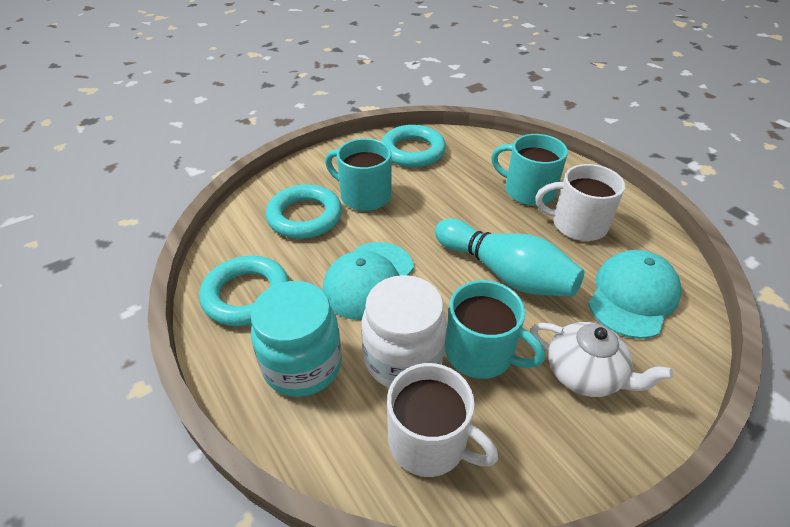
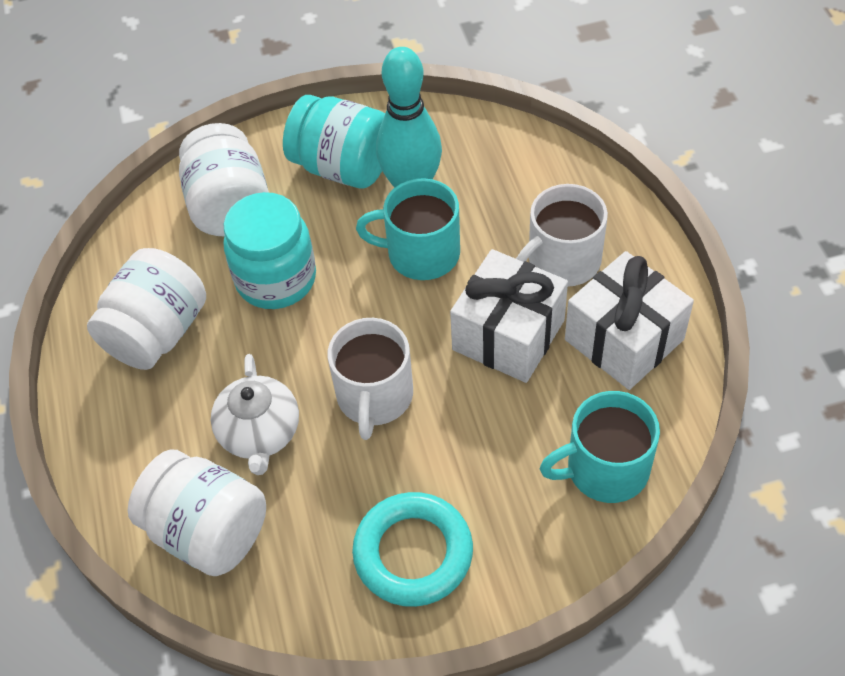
turquoise cap: 2 -> 0
turquoise jar: 1 -> 2
turquoise mug: 3 -> 2
turquoise ring: 3 -> 1
white gift: 0 -> 2
white jar: 1 -> 3

